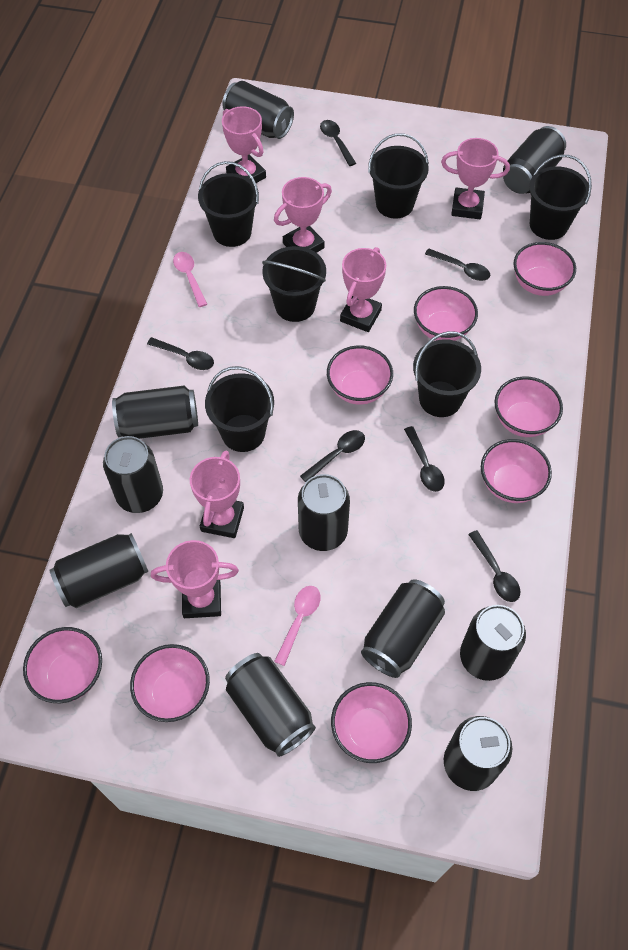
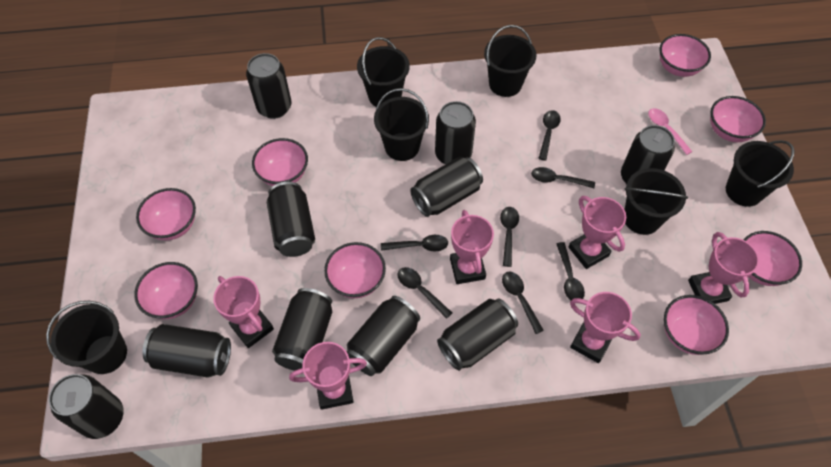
black spoon: 6 -> 7
pink spoon: 2 -> 1

